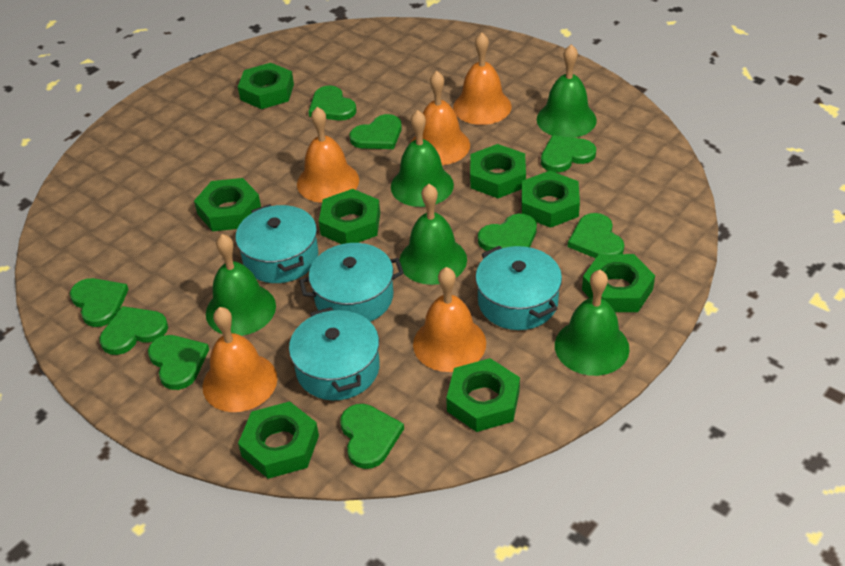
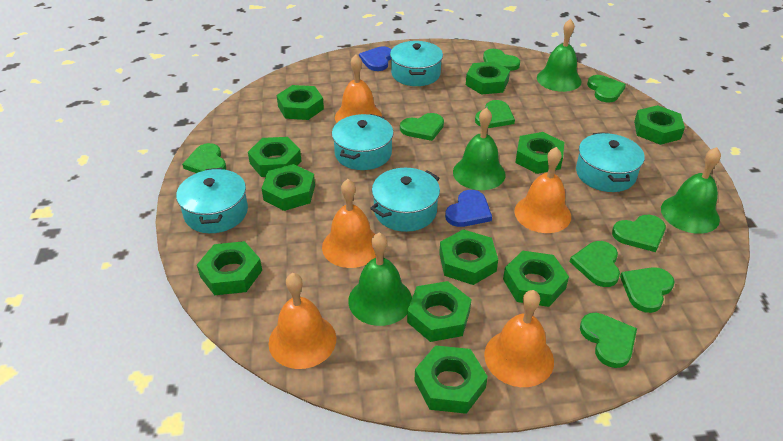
blue heart: 0 -> 2
green bell: 5 -> 4
green nut: 8 -> 11
turquoise pot: 4 -> 5

